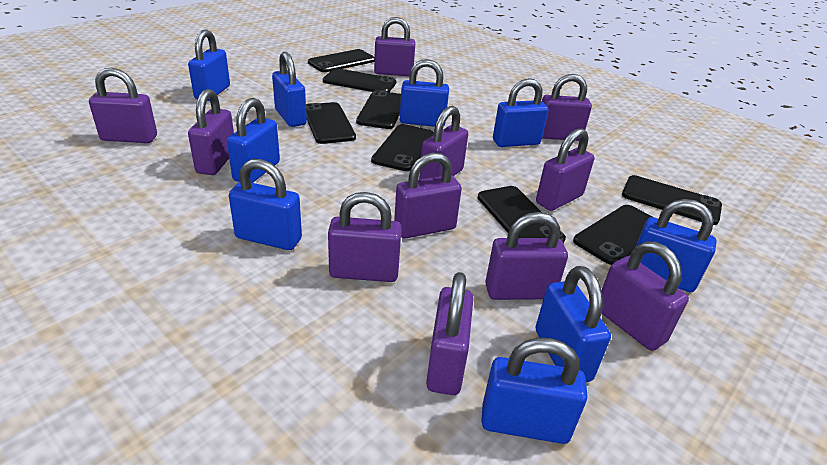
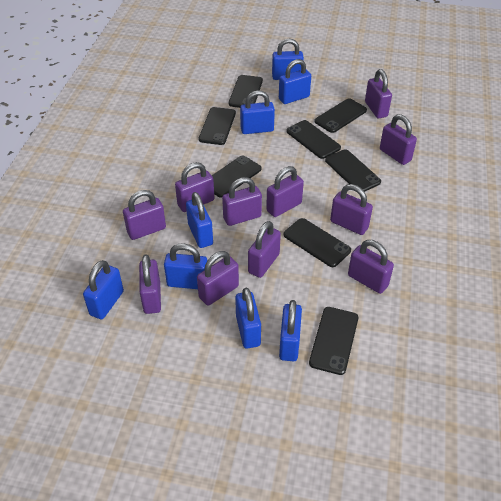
blue padlock: 9 -> 8

